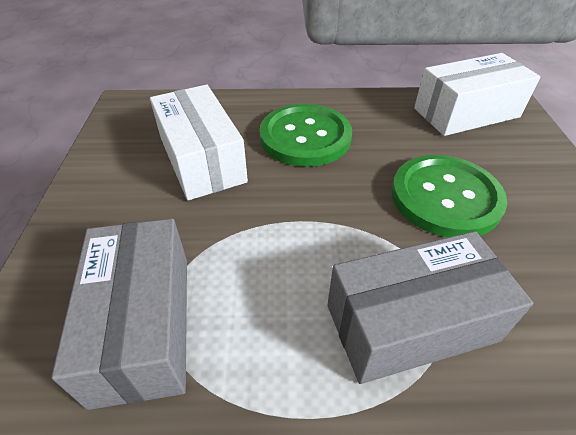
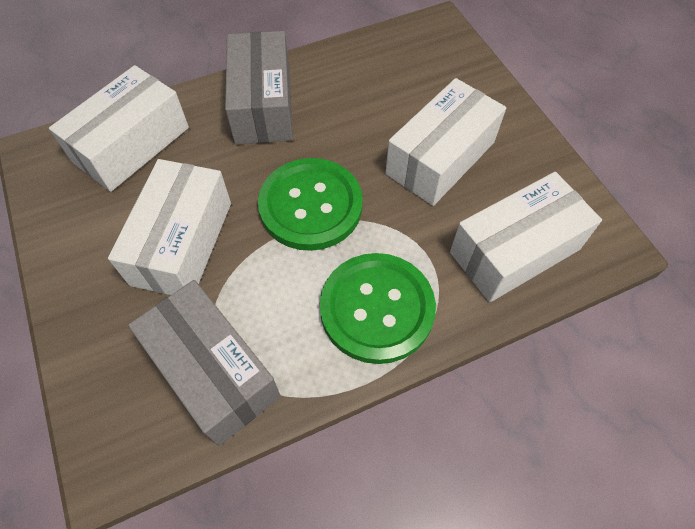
white box: 2 -> 4

